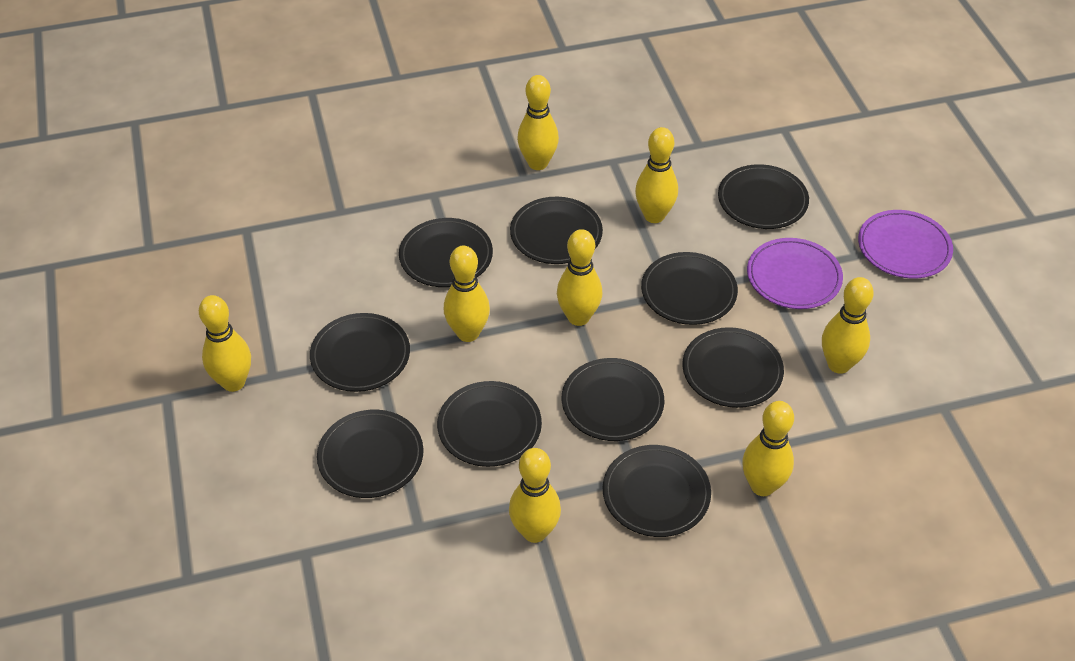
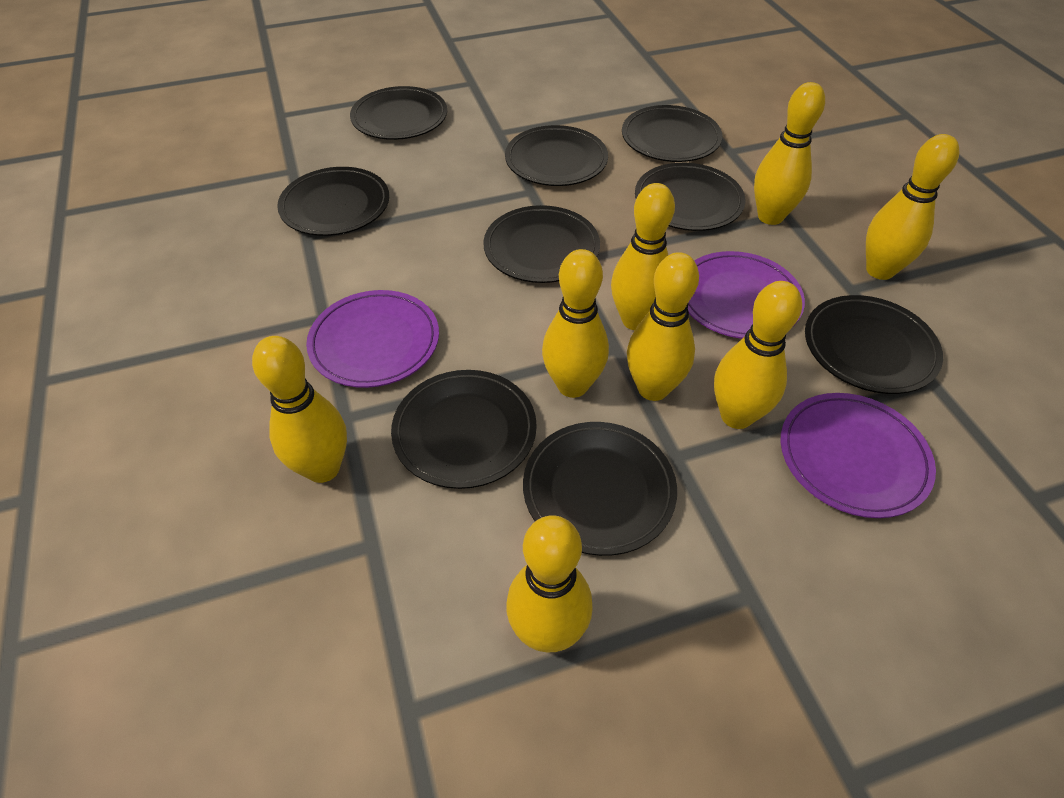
black plate: 10 -> 9
purple plate: 2 -> 3

